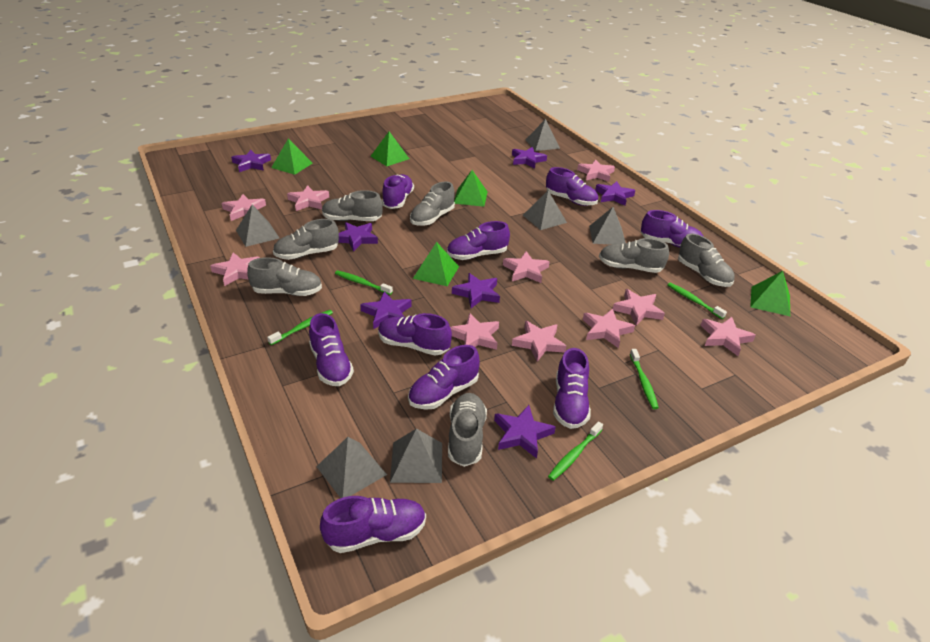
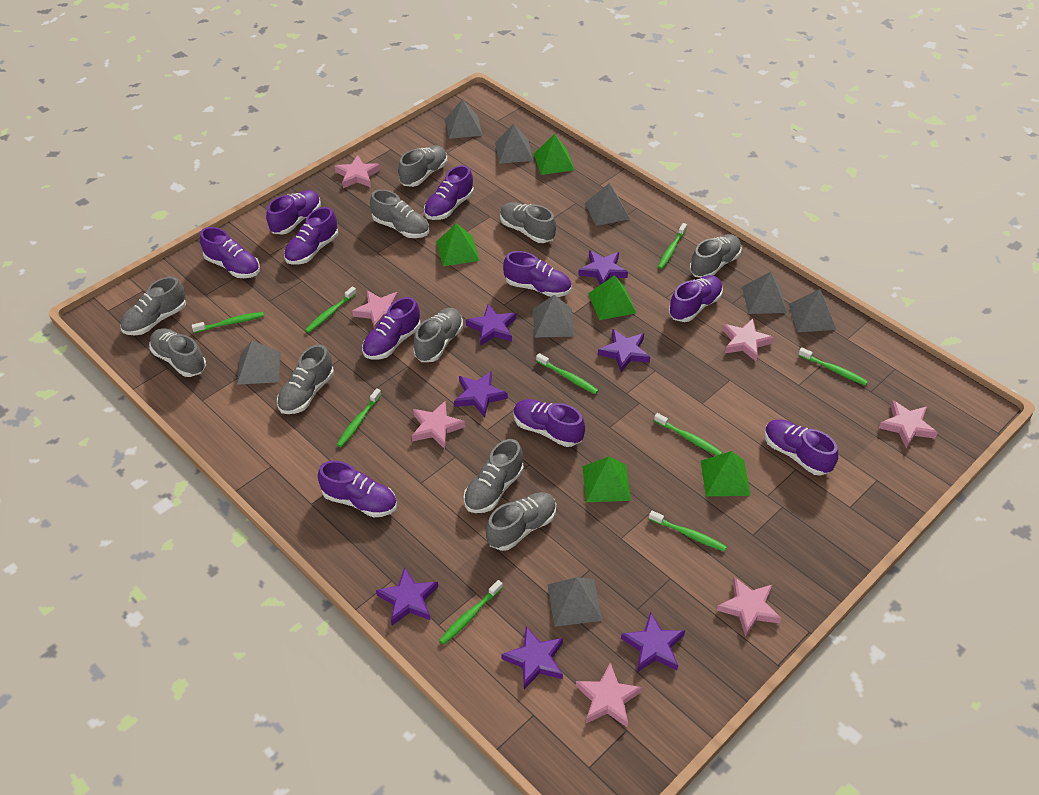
green toothbrush: 5 -> 9
grey pyramid: 6 -> 8
grey shoe: 7 -> 10
pink star: 10 -> 7
purple shoe: 9 -> 10

